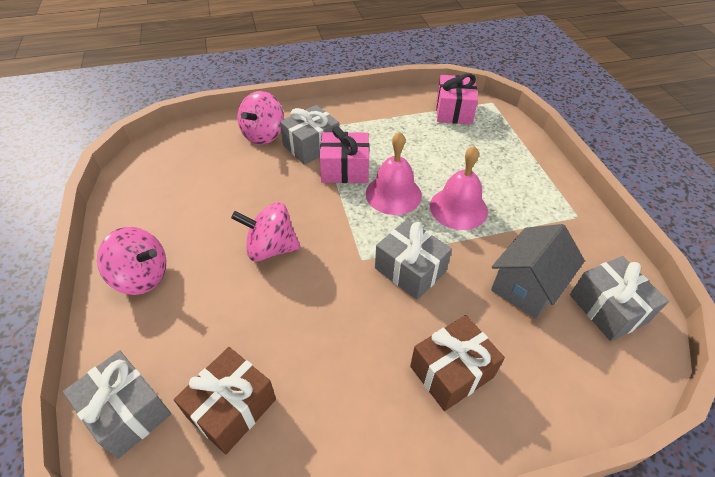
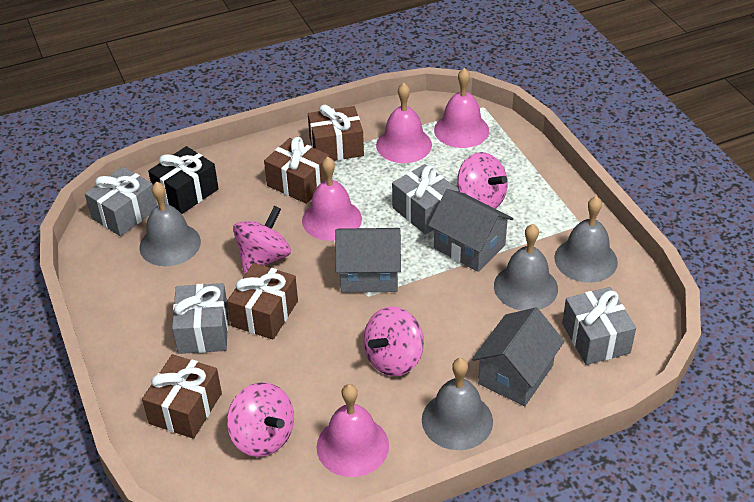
black gift: 0 -> 1
brown gift: 2 -> 4
grey bell: 0 -> 4
grey house: 1 -> 3
pink bell: 2 -> 4
pink gift: 2 -> 0
pink spinning top: 3 -> 4

